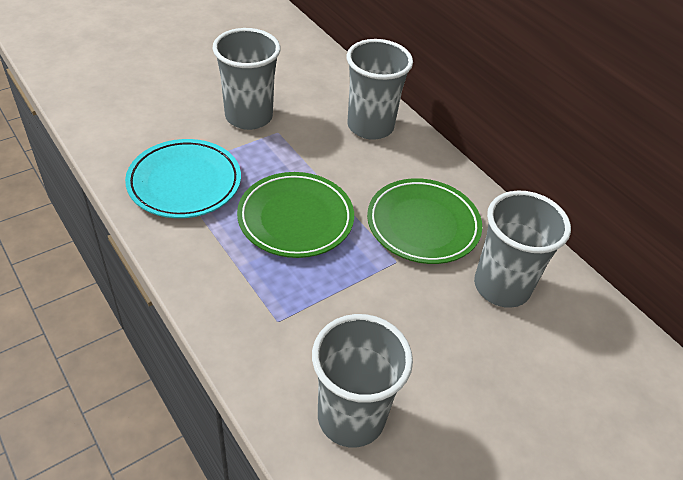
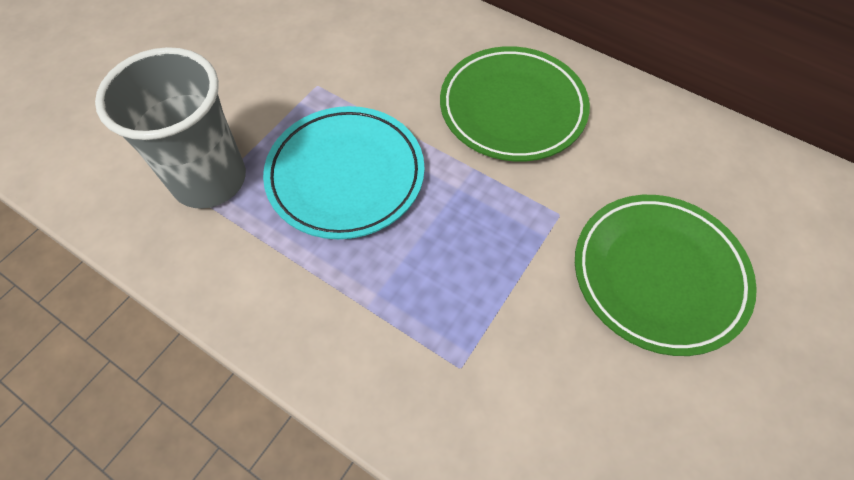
grey cup: 4 -> 1

